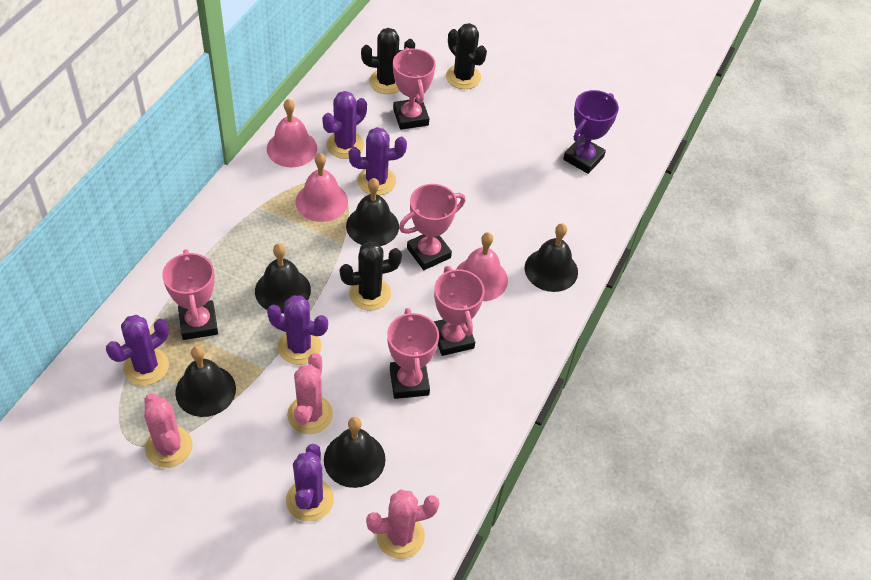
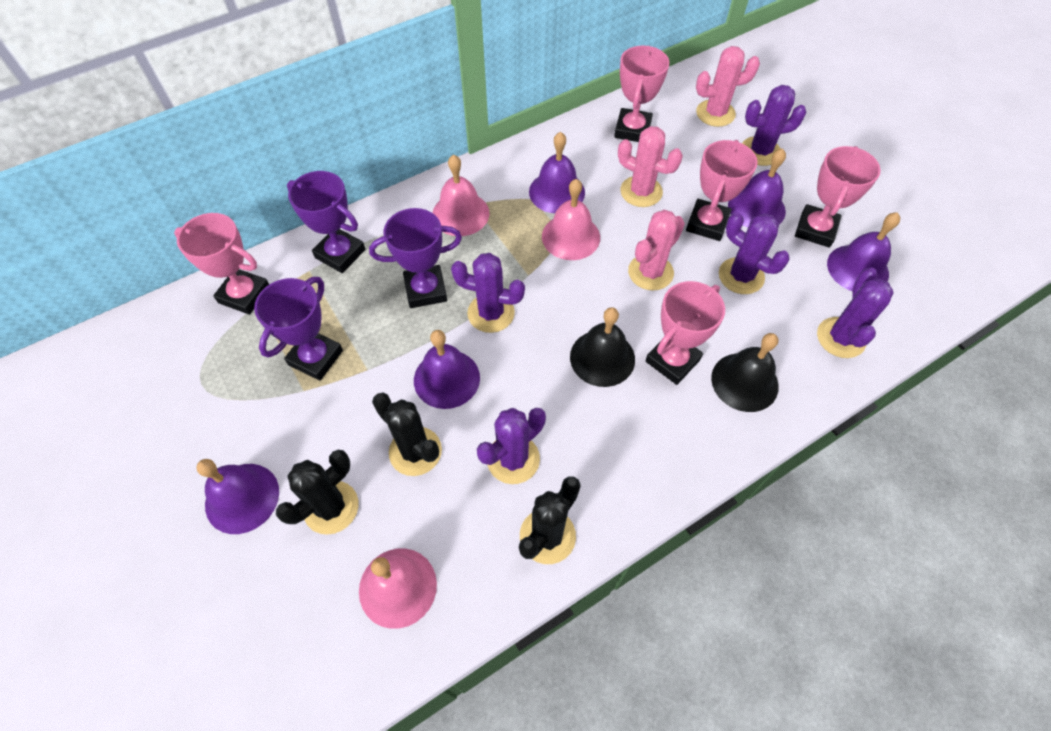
black bell: 5 -> 2
purple bell: 0 -> 5
purple trophy: 1 -> 3

